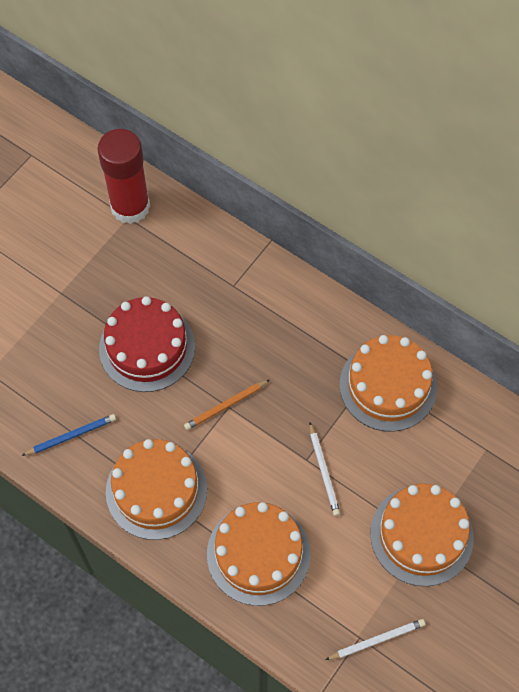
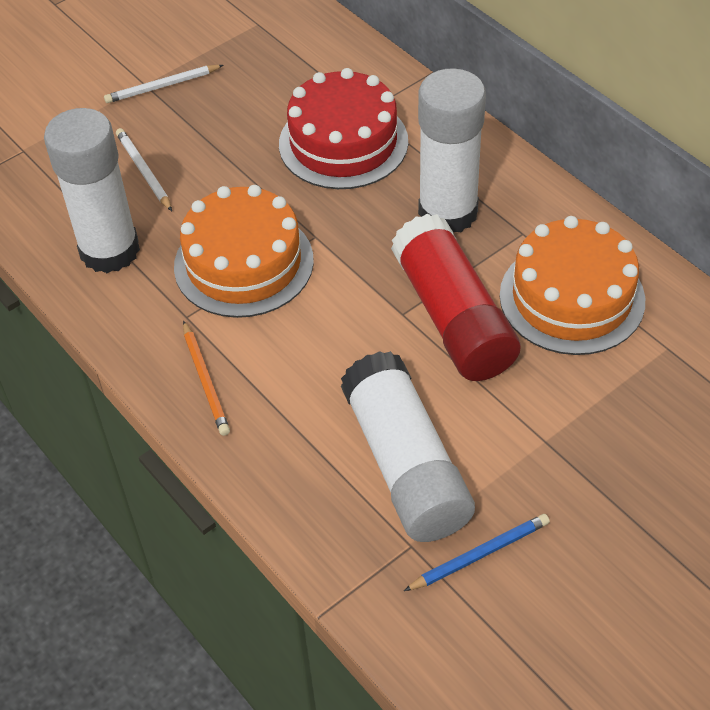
orange cake: 4 -> 2
white glue stick: 0 -> 3

